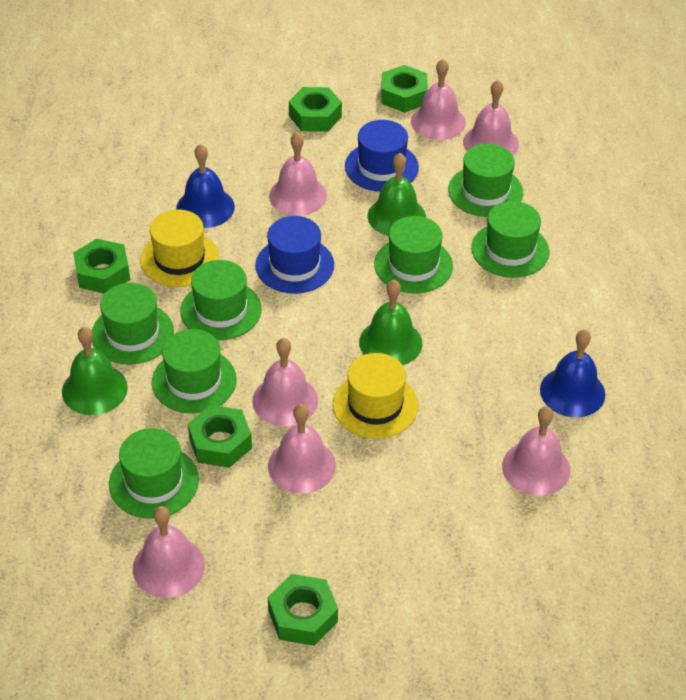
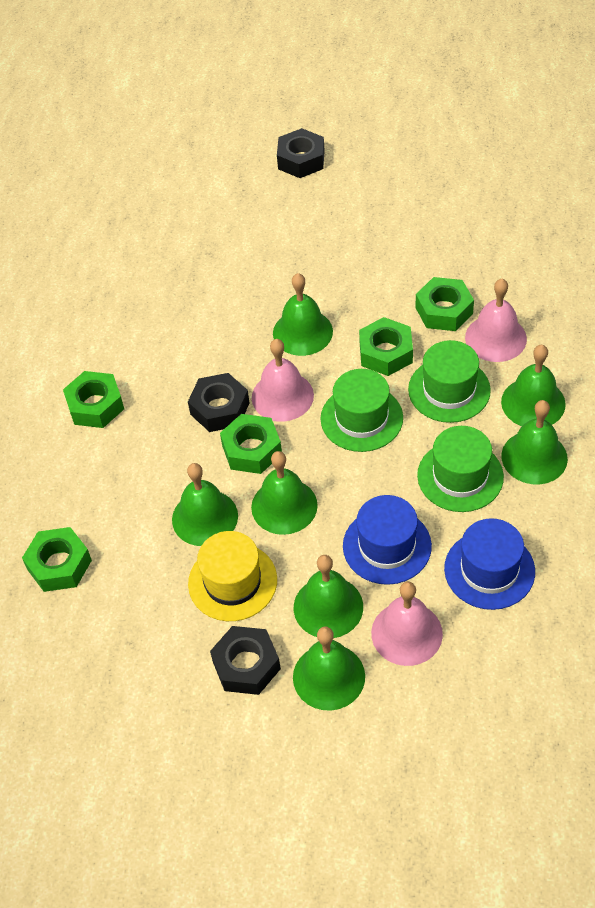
black nut: 0 -> 3
blue bell: 2 -> 0
green bell: 3 -> 7
green hat: 7 -> 3
pink bell: 7 -> 3
yellow hat: 2 -> 1

